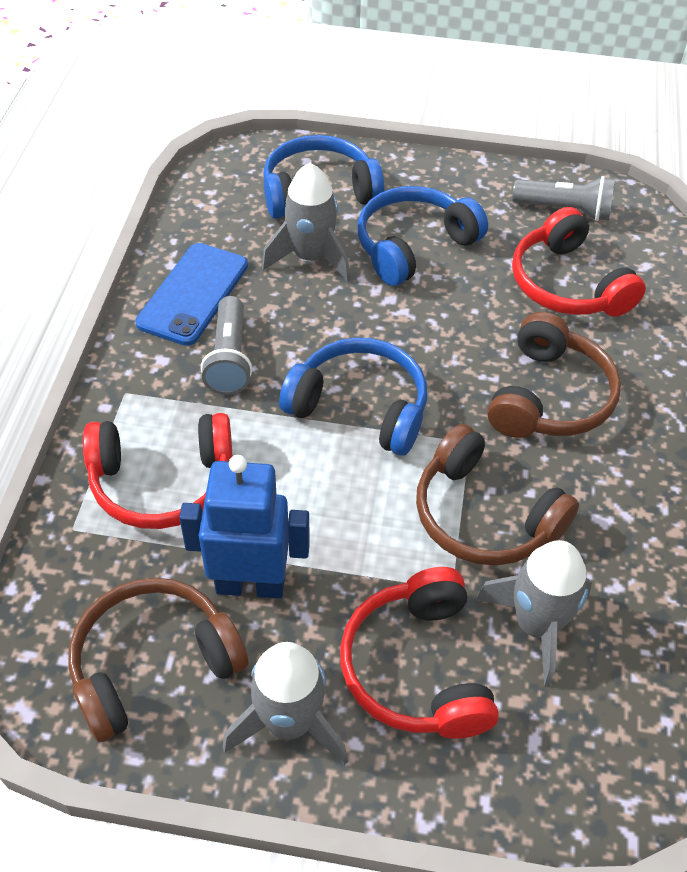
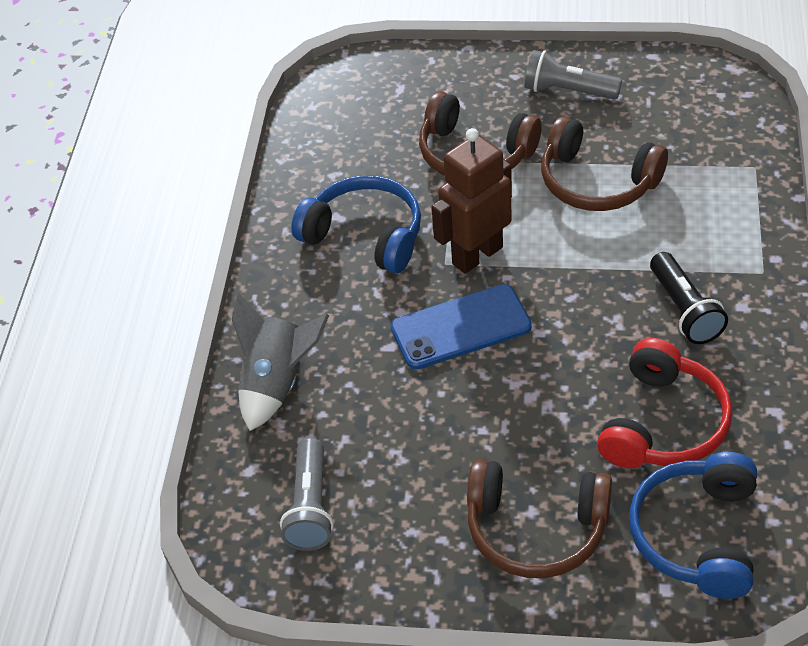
black flashlight: 0 -> 1
blue headphones: 3 -> 2
blue robot: 1 -> 0
brown robot: 0 -> 1
grey rocket: 3 -> 1
red headphones: 3 -> 1

